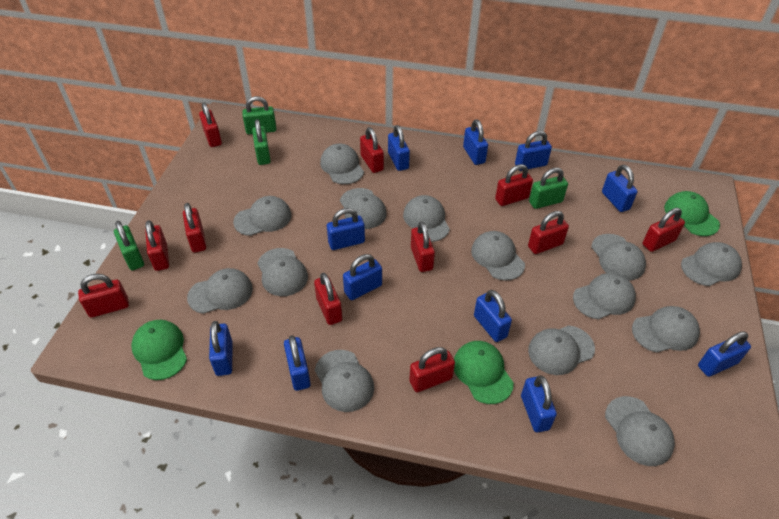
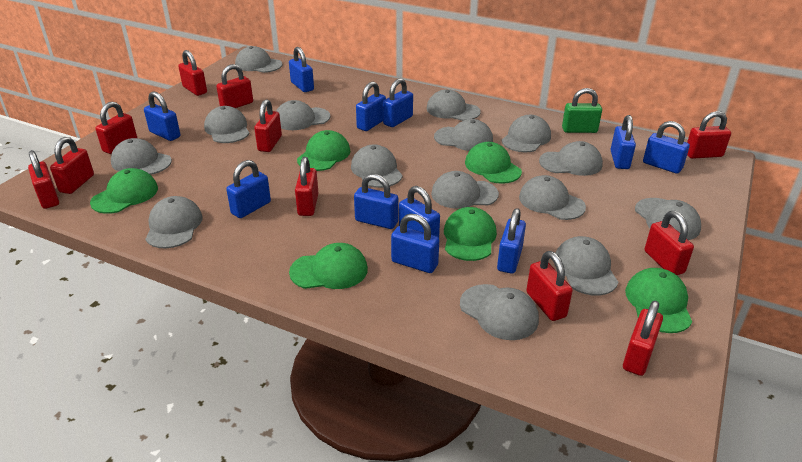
green cap: 3 -> 6
green padlock: 4 -> 1
grey cap: 14 -> 15

